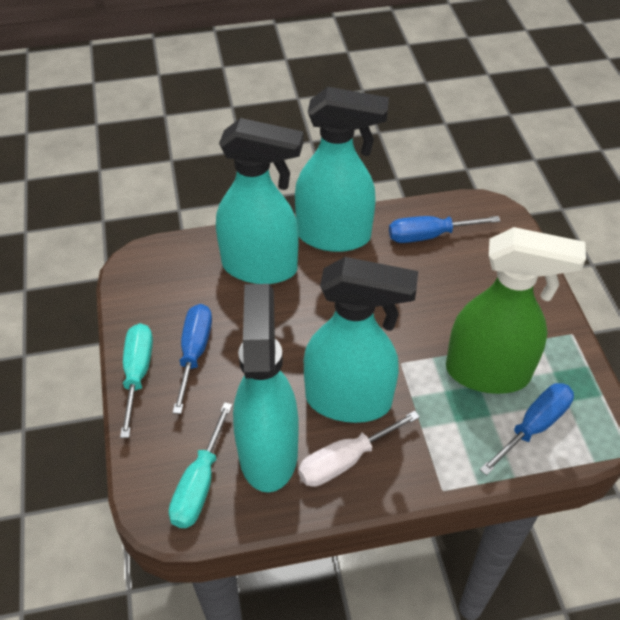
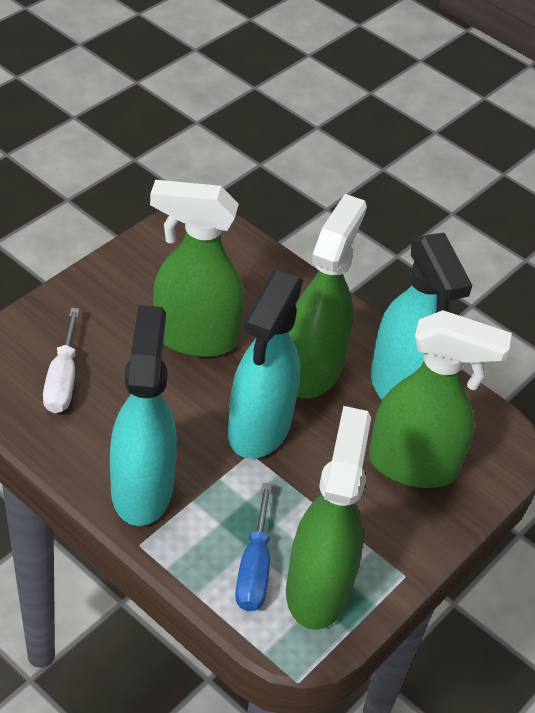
blue screwdriver: 3 -> 1
green spray bottle: 1 -> 4
turquoise screwdriver: 2 -> 0
turquoise spray bottle: 4 -> 3

